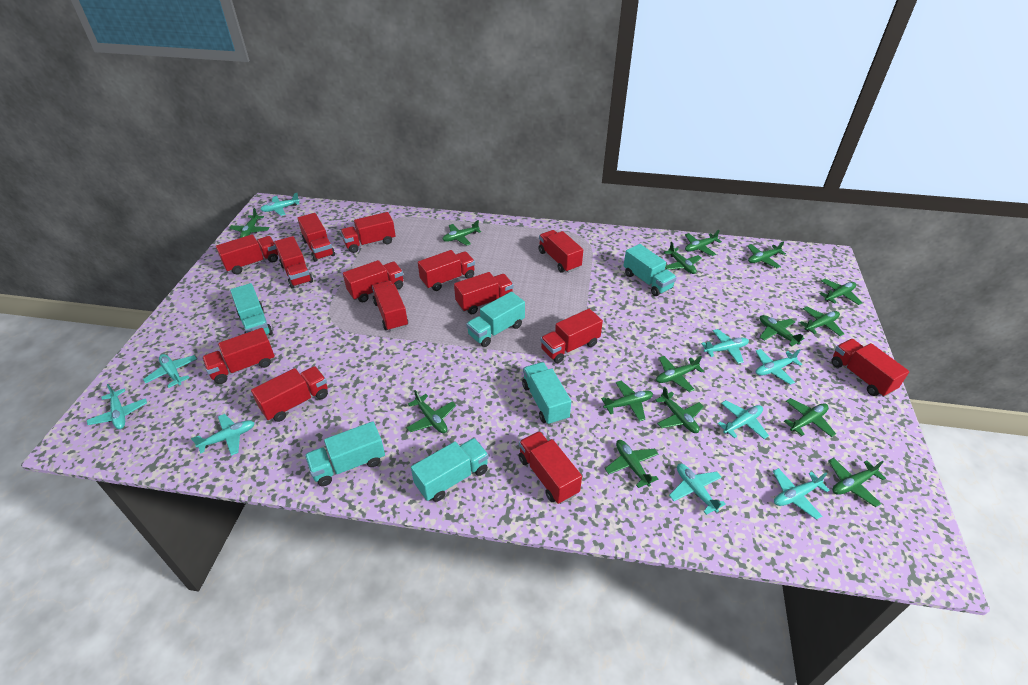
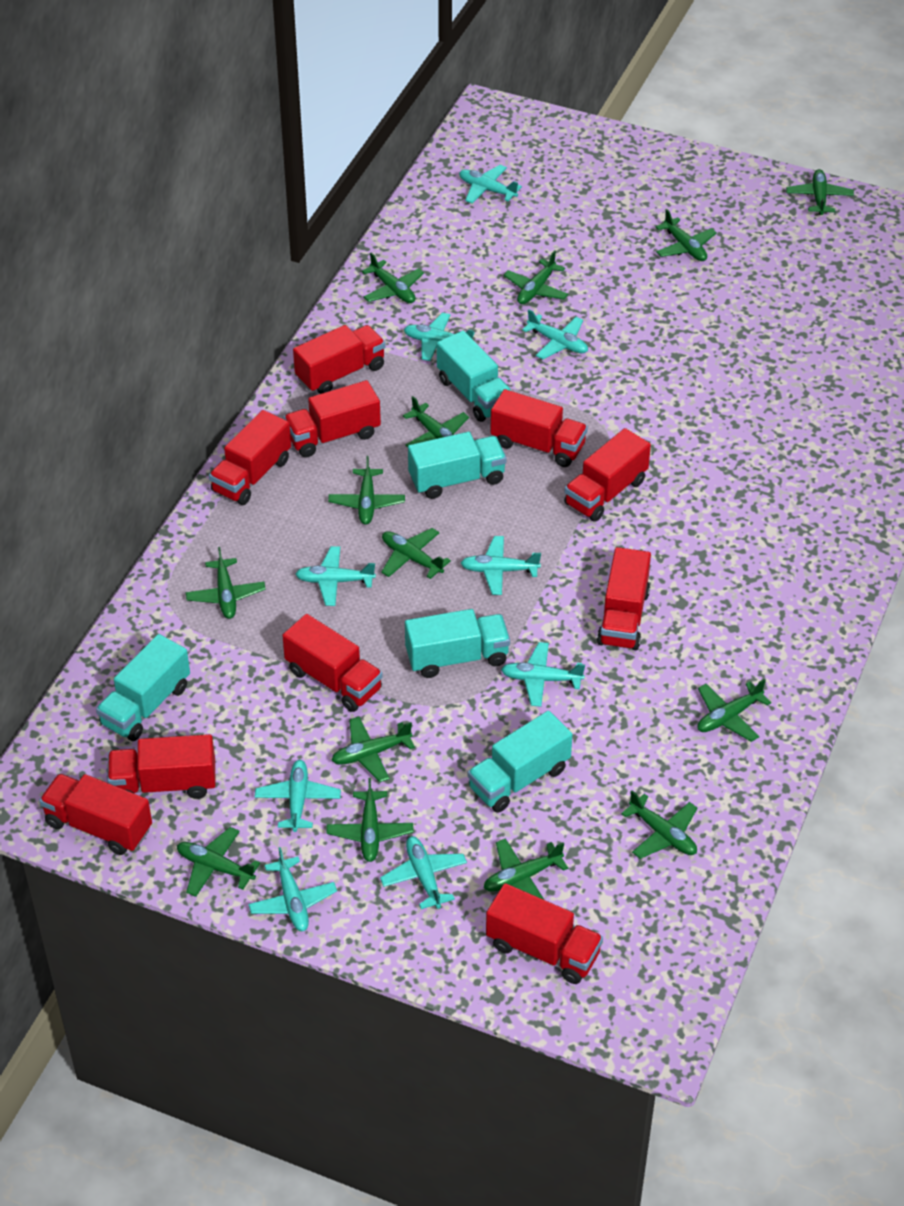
green plane: 15 -> 14
red truck: 14 -> 10
turquoise truck: 6 -> 5

